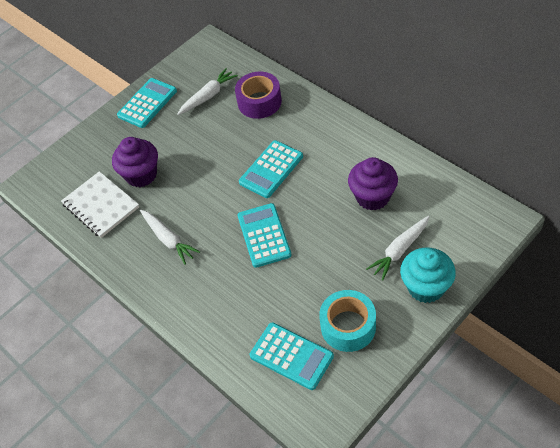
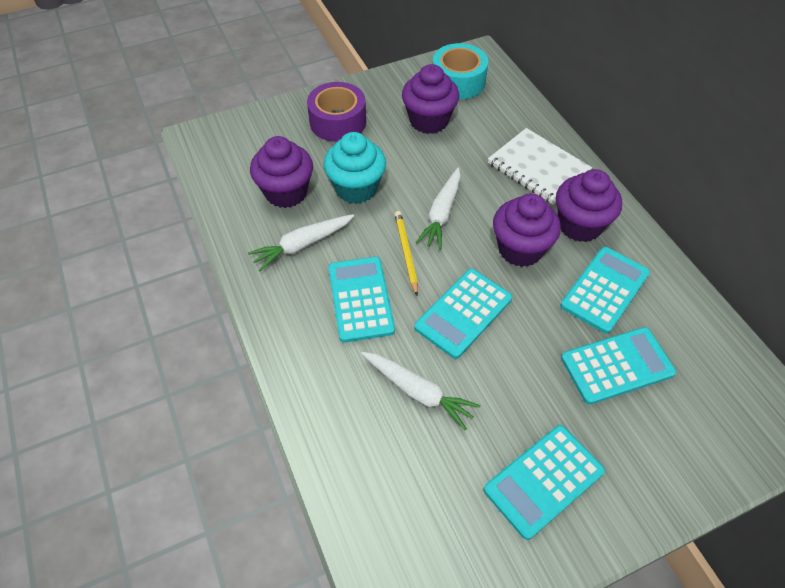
purple cupcake: 2 -> 4
turquoise calculator: 4 -> 5
yellow pencil: 0 -> 1

